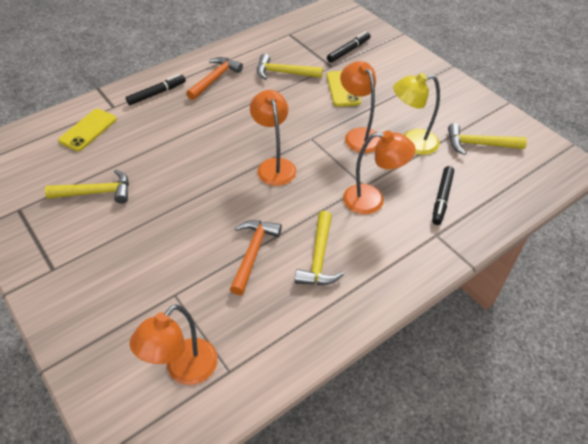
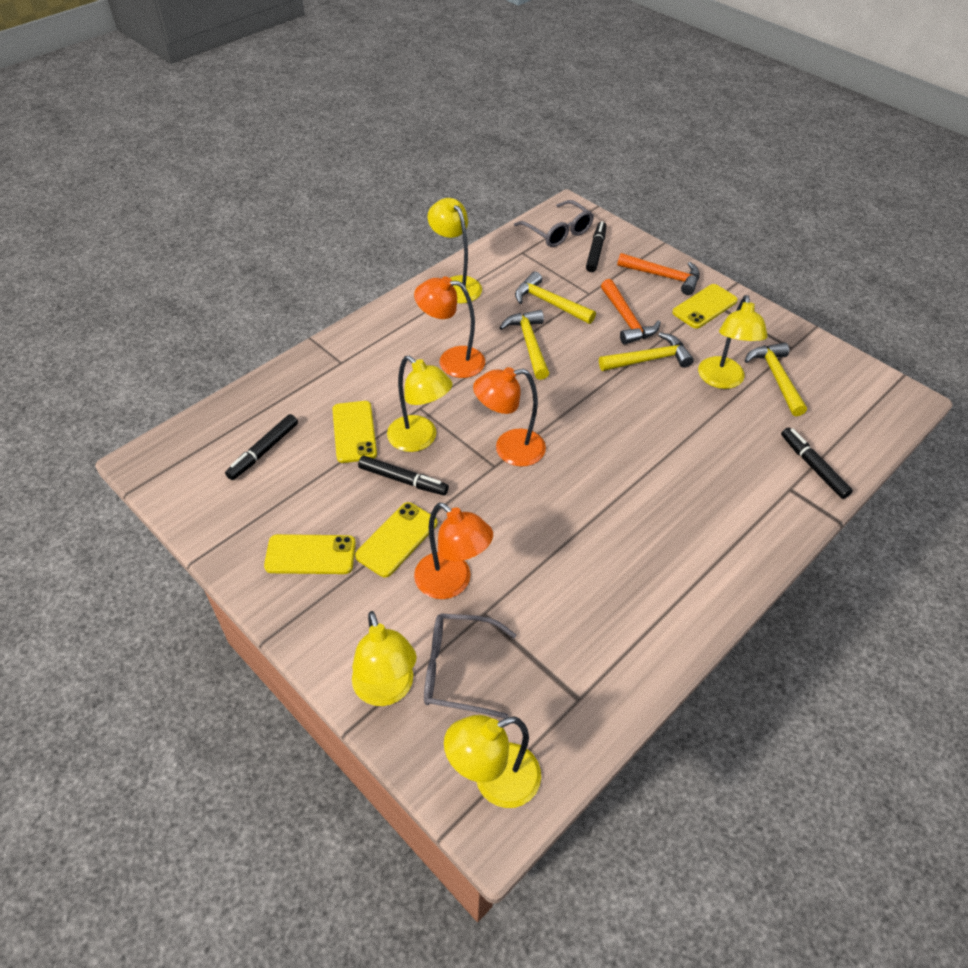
black marker: 3 -> 4
grey glasses: 0 -> 2
orange lamp: 4 -> 3
yellow lamp: 1 -> 5
yellow phone: 2 -> 4

